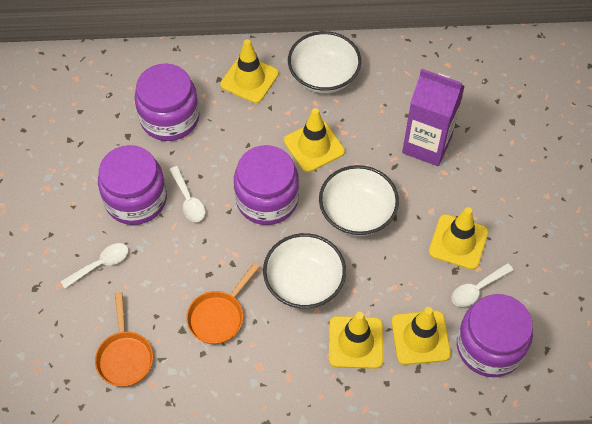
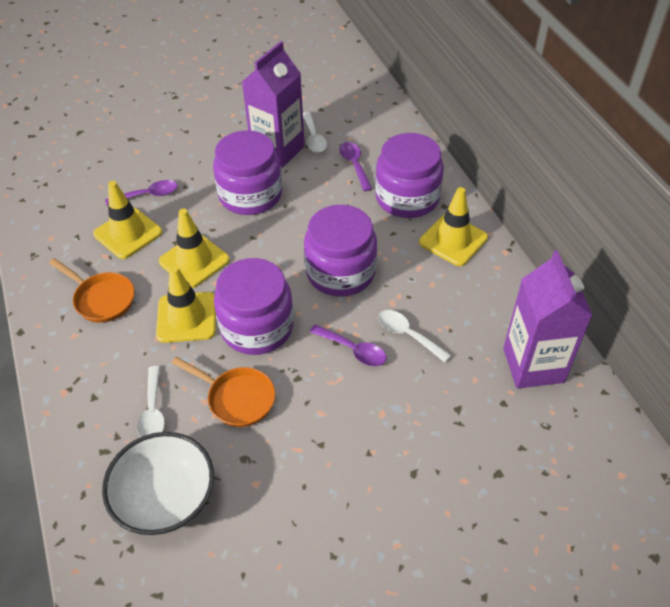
purple carton: 1 -> 2
purple spoon: 0 -> 3
white bowl: 3 -> 1
yellow traffic cone: 5 -> 4

